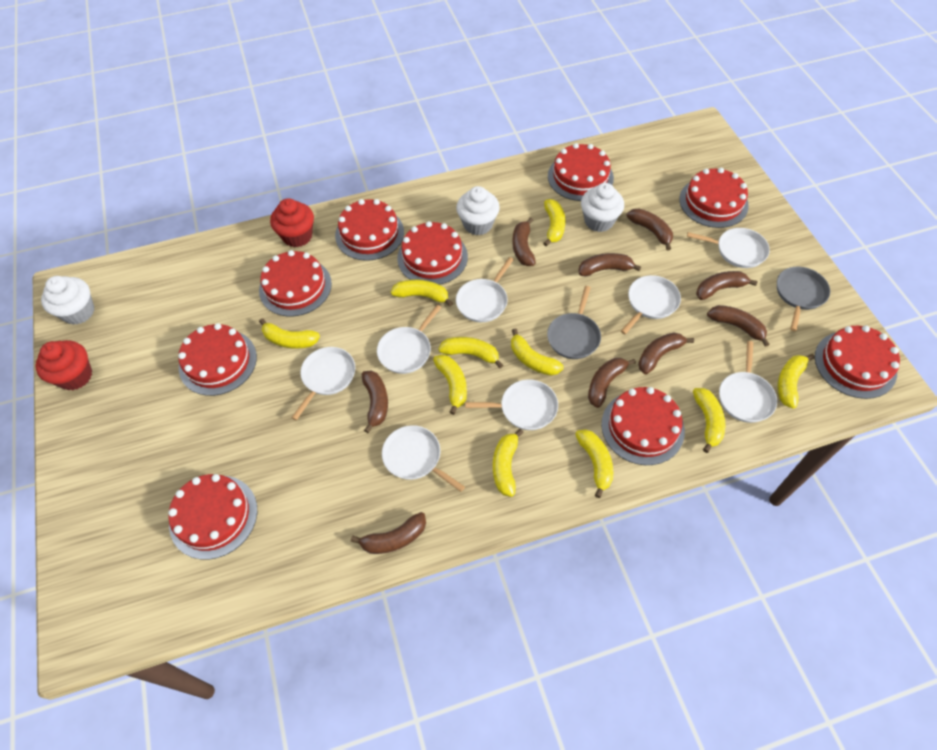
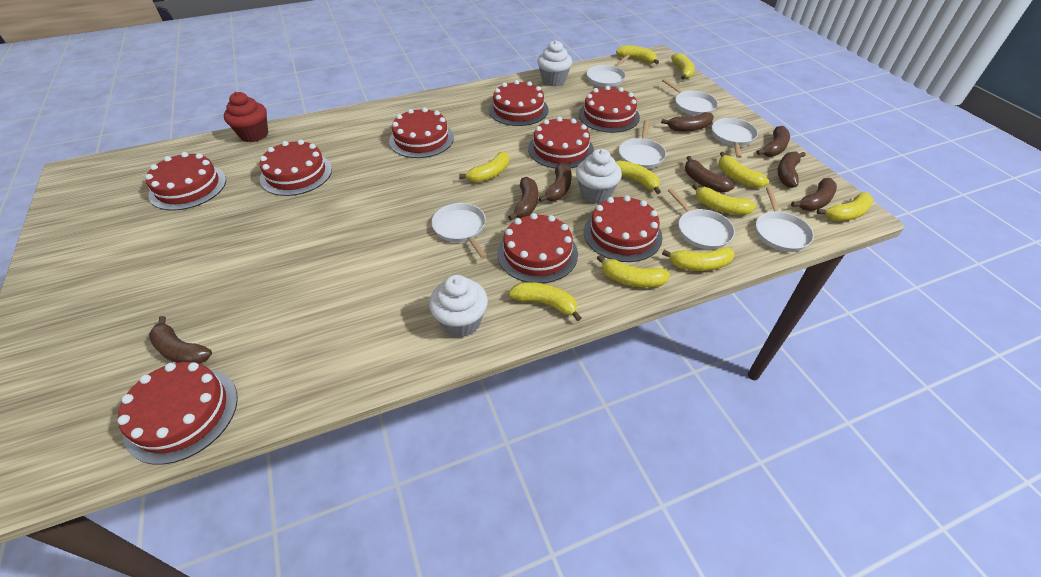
brown banana: 9 -> 8
grey pan: 2 -> 0
red cupcake: 2 -> 1
white pan: 8 -> 7

